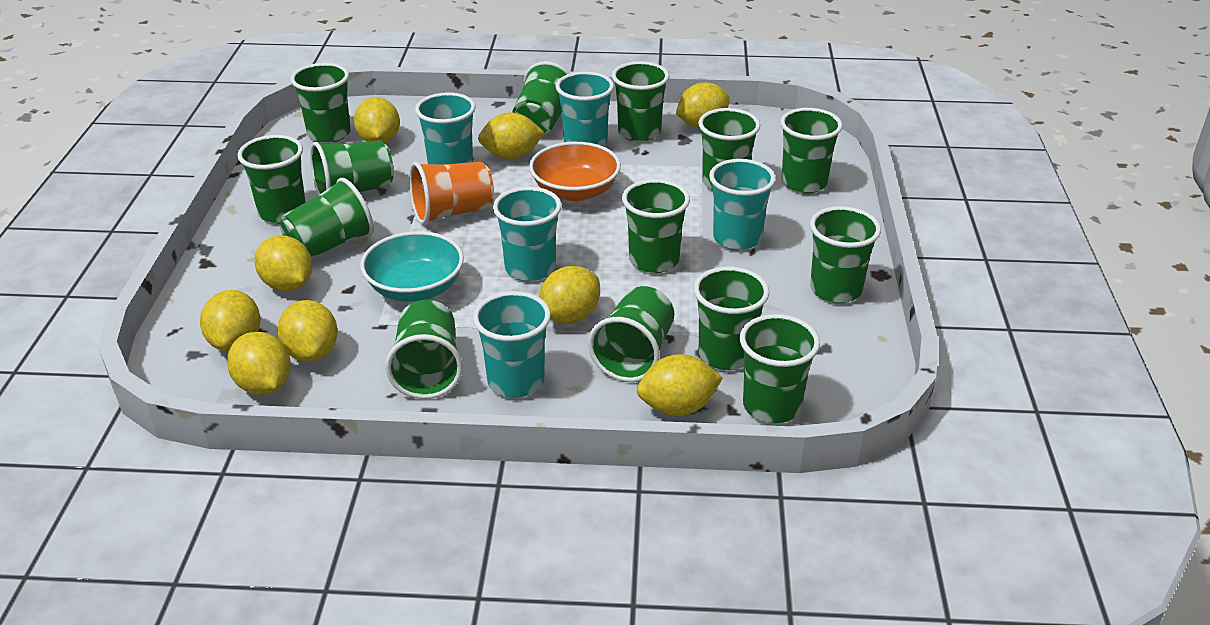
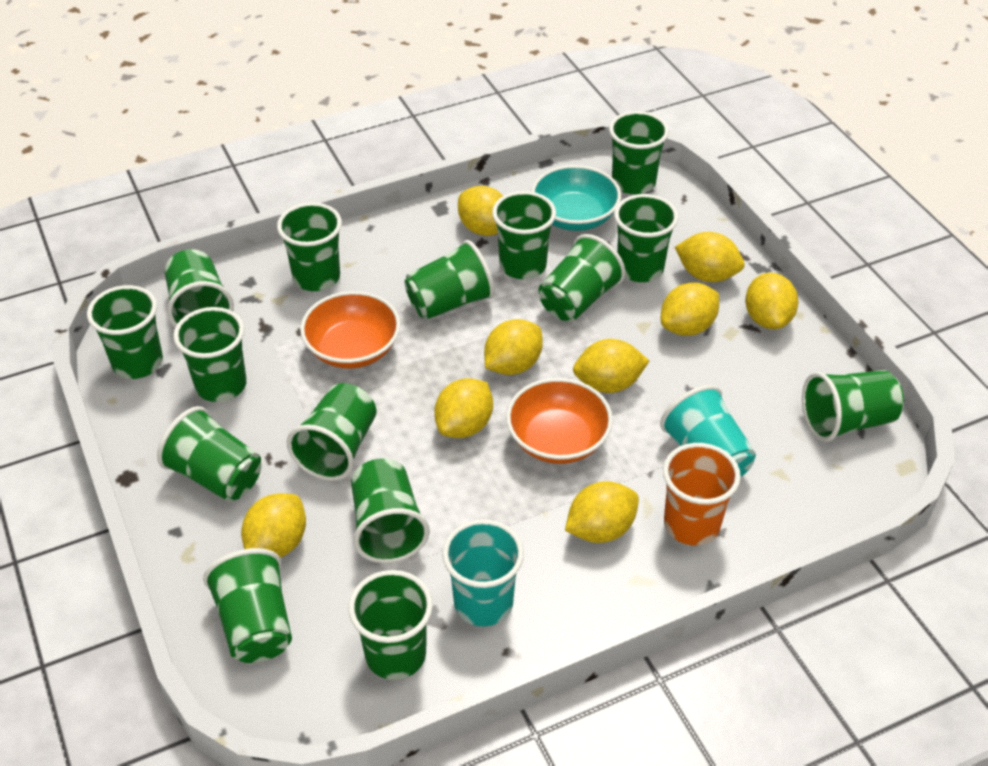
green cup: 14 -> 15
orange bowl: 1 -> 2
turquoise cup: 5 -> 2

